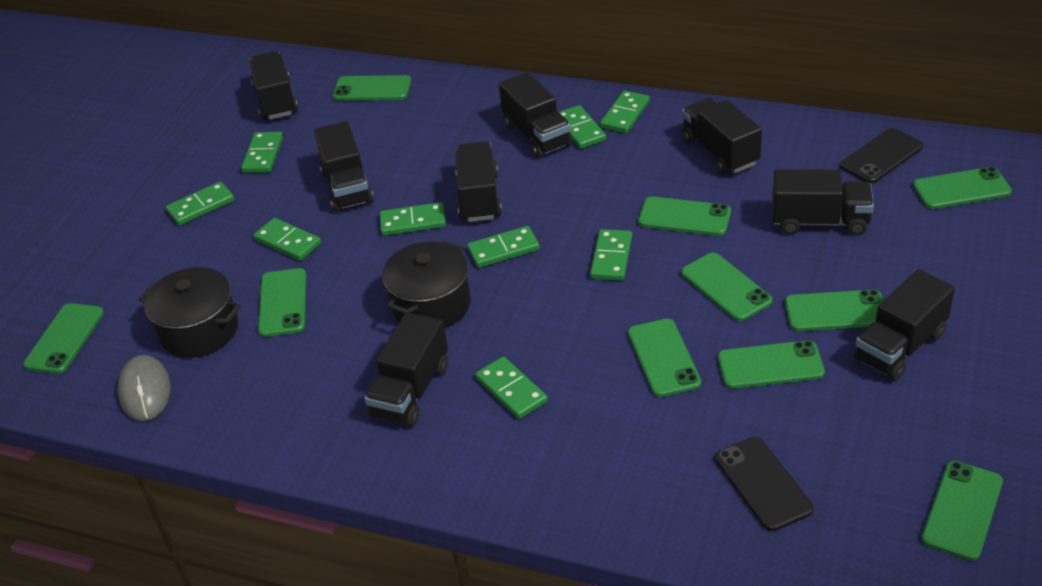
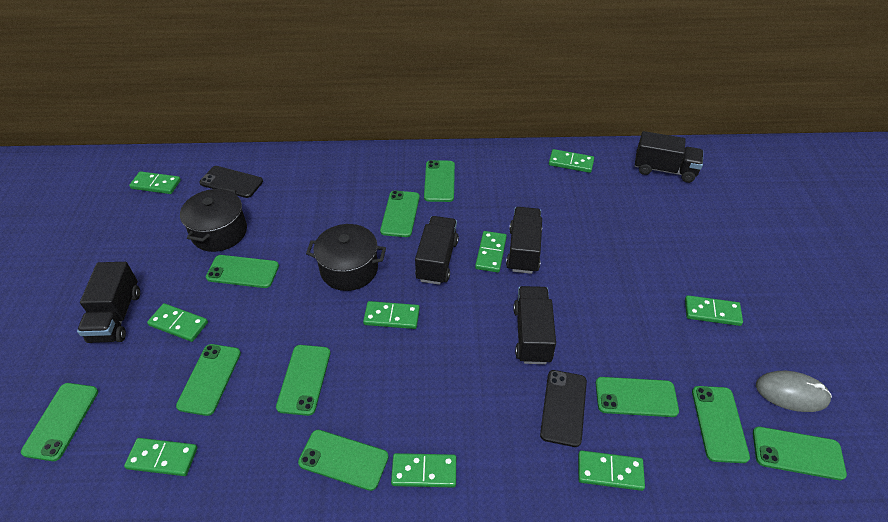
black truck: 8 -> 5

